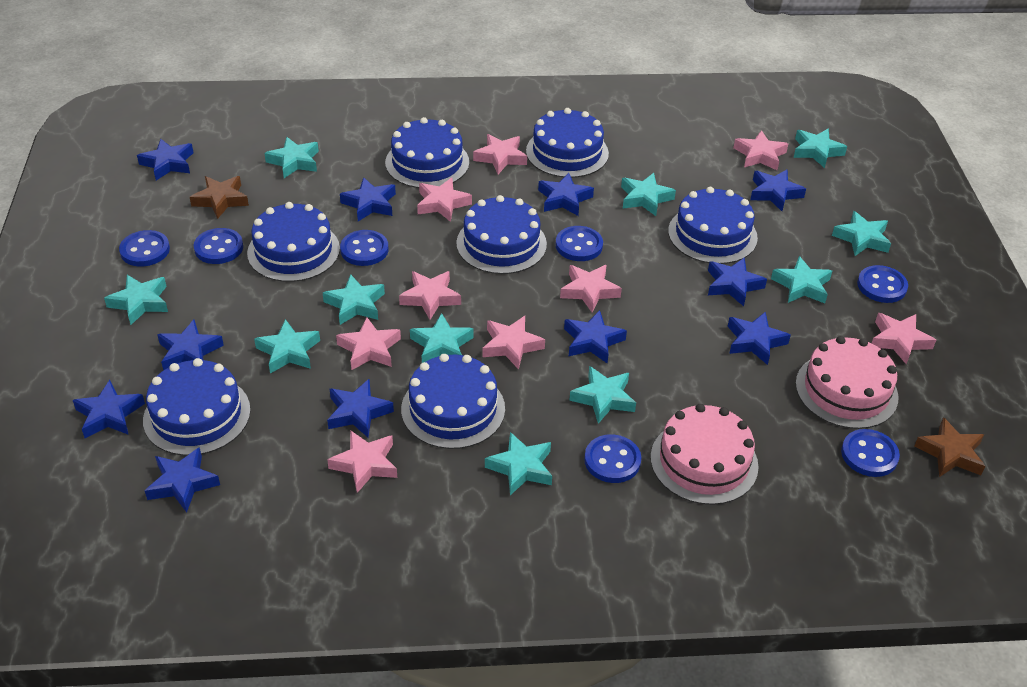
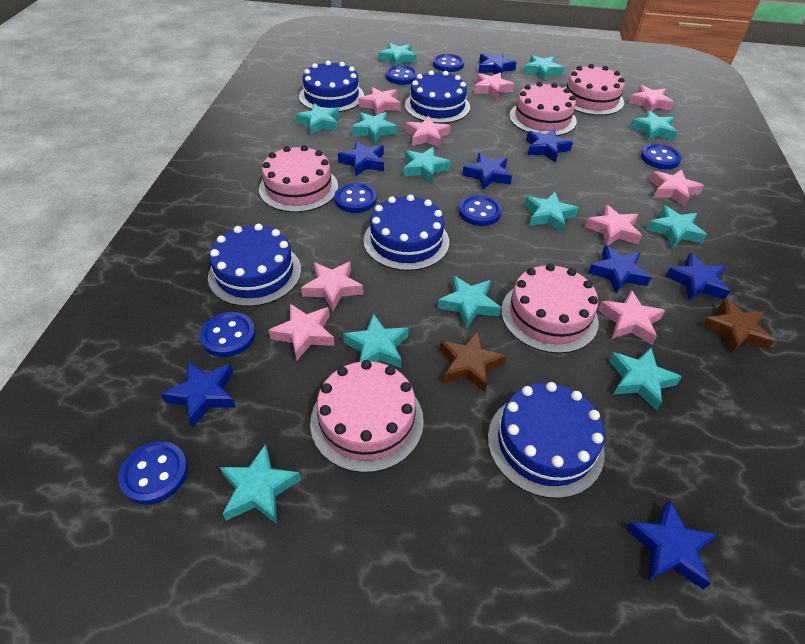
blue cake: 7 -> 5
blue star: 11 -> 8
pink cake: 2 -> 5
turquoise star: 11 -> 12

